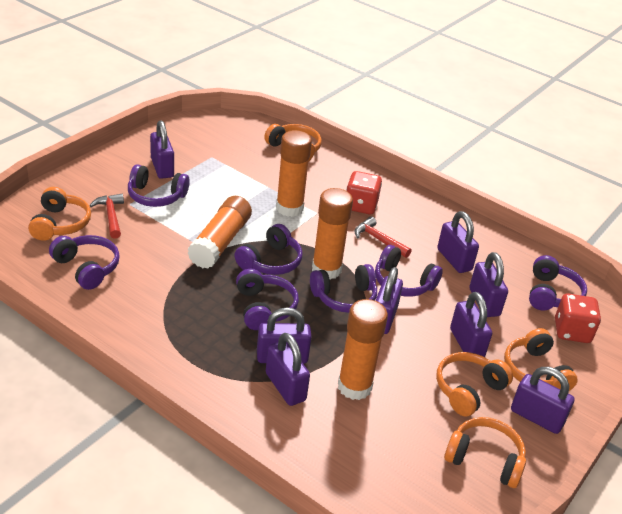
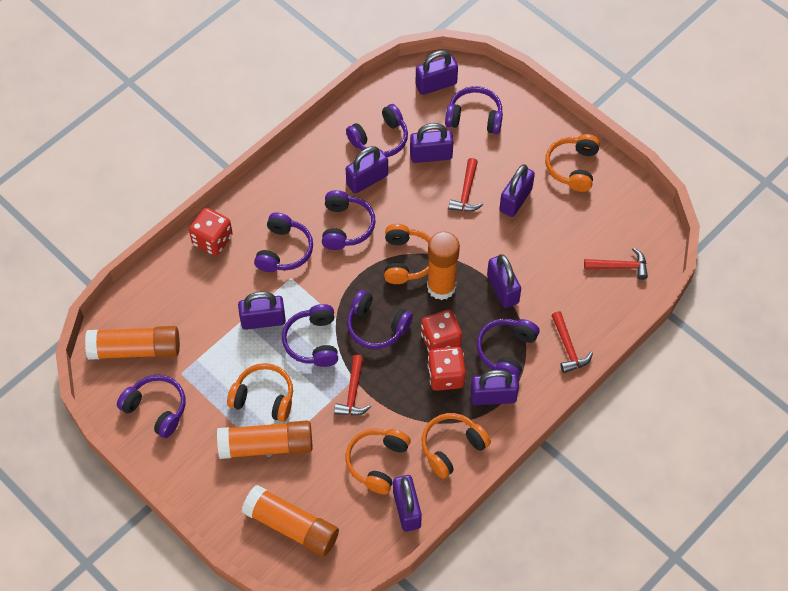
purple headphones: 7 -> 8
red dice: 2 -> 3
red hammer: 2 -> 4

